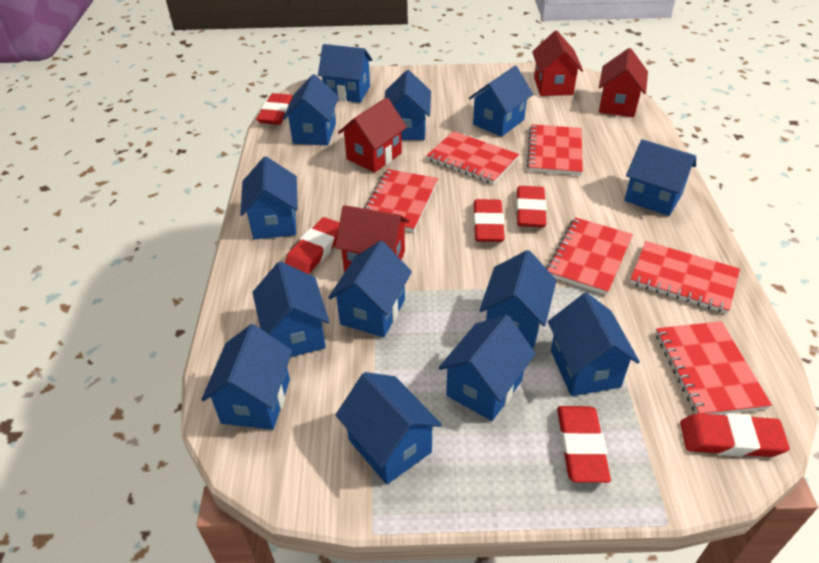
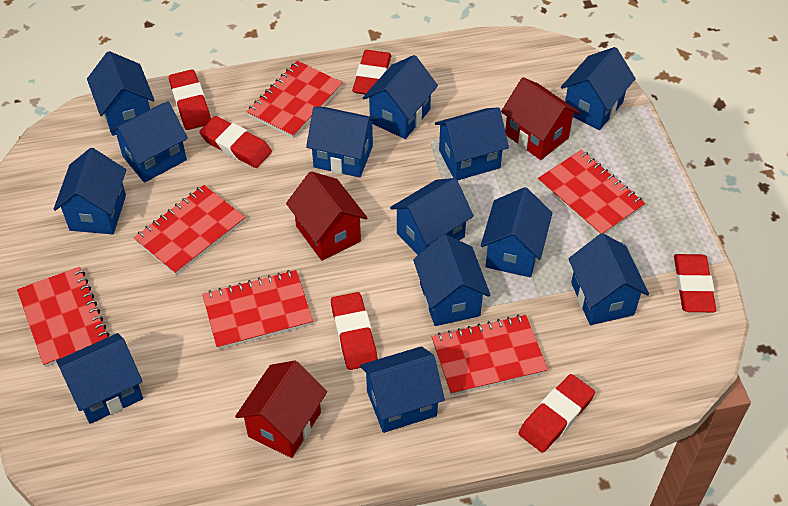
red house: 4 -> 3

